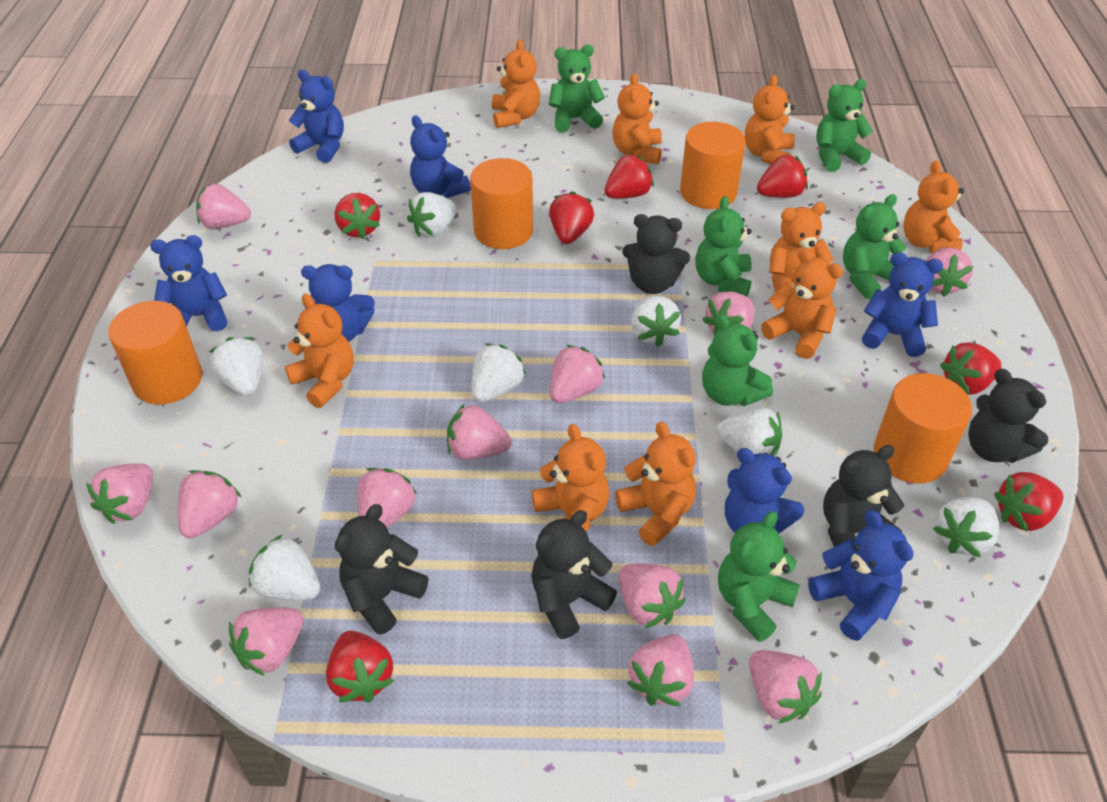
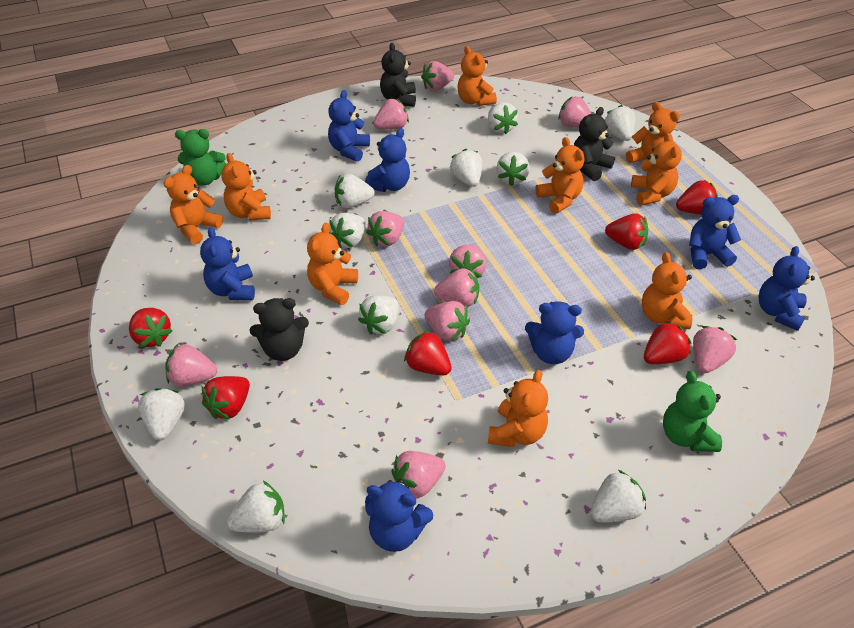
black teddy bear: 5 -> 3
green teddy bear: 6 -> 2
orange cylinder: 4 -> 0
pink strawberry: 12 -> 10
red strawberry: 7 -> 6
white strawberry: 7 -> 10

